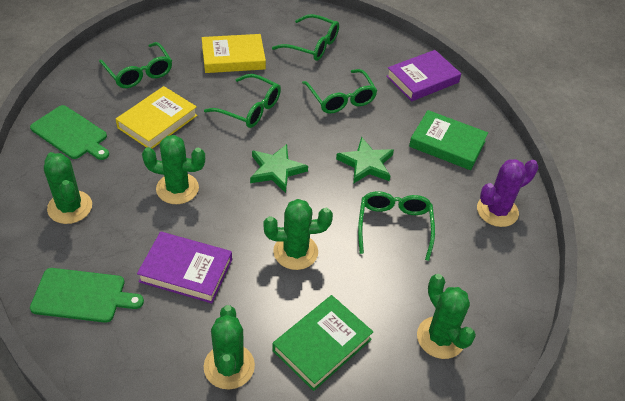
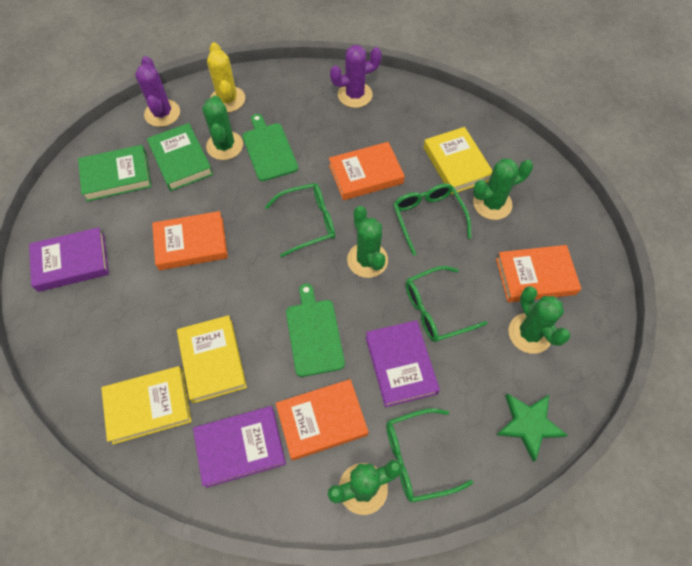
green glasses: 5 -> 4
green star: 2 -> 1
orange book: 0 -> 4
purple book: 2 -> 3
purple cactus: 1 -> 2
yellow book: 2 -> 3
yellow cactus: 0 -> 1

